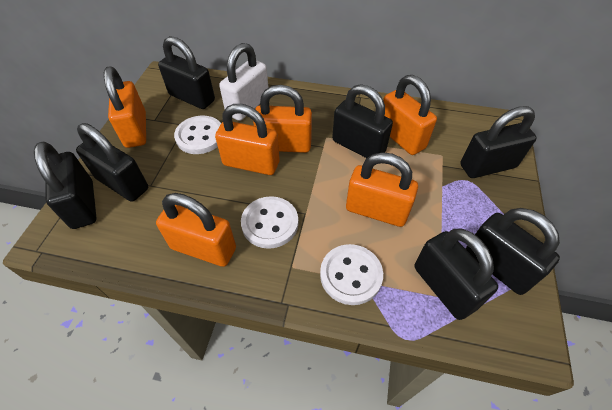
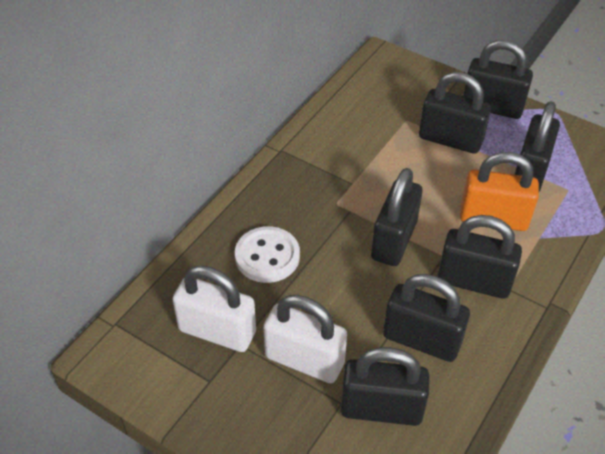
orange padlock: 6 -> 1
white button: 3 -> 1
white padlock: 1 -> 2

